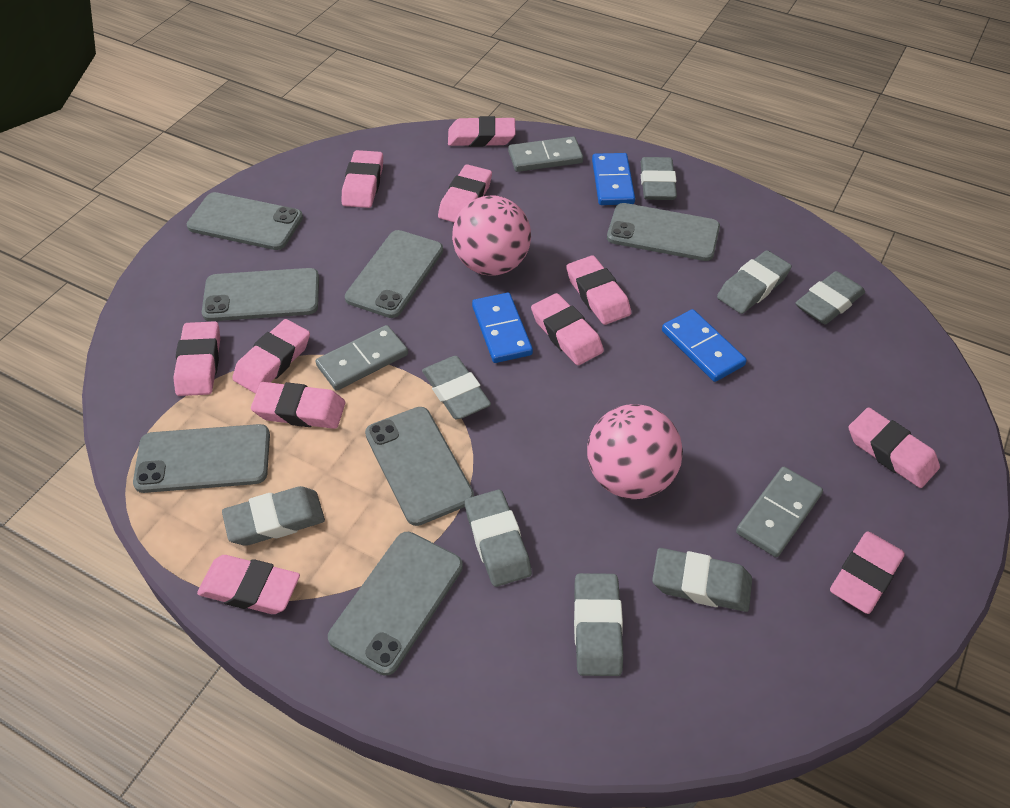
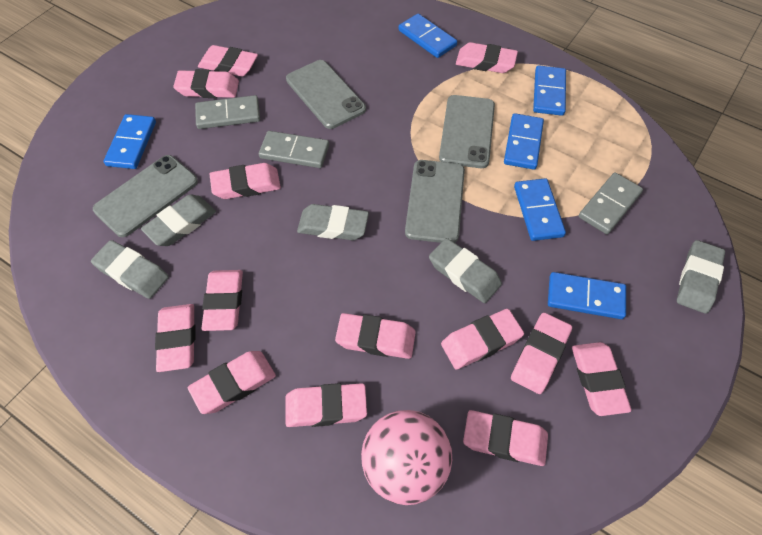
blue domino: 3 -> 6
grey eraser: 8 -> 5
grey phone: 7 -> 4
pink ball: 2 -> 1
pink eraser: 11 -> 13

